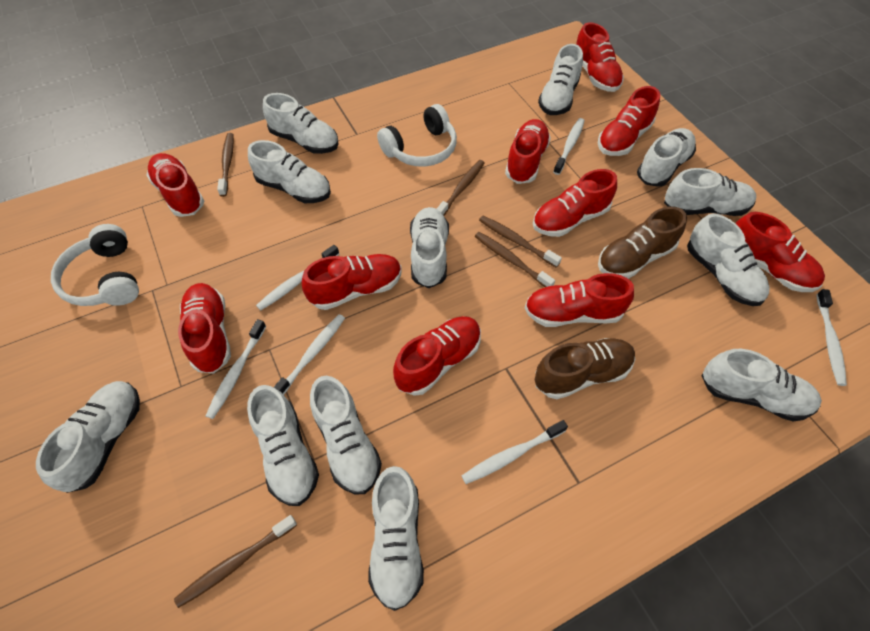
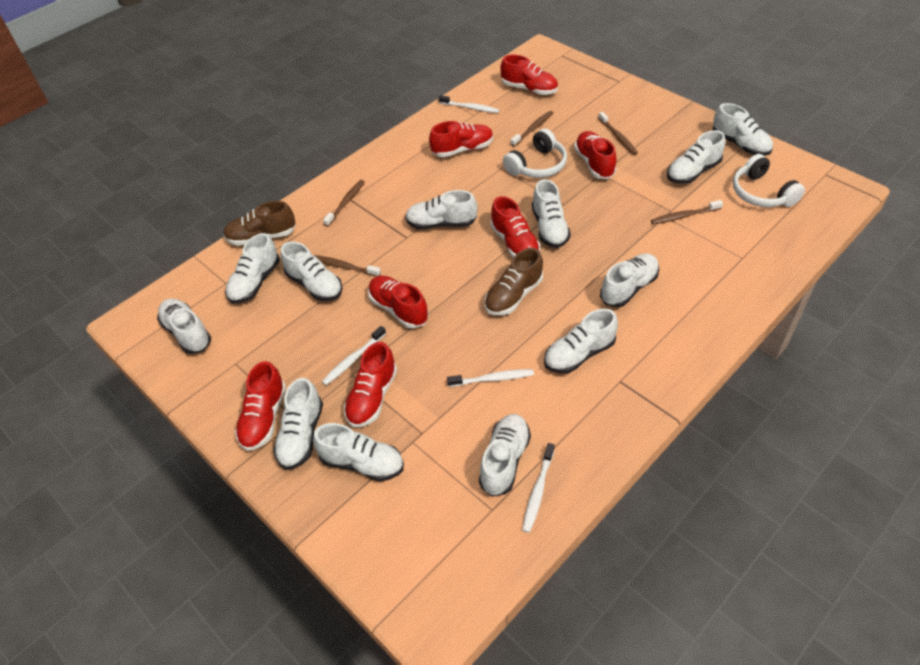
red shoe: 10 -> 7
white toothbrush: 6 -> 4

